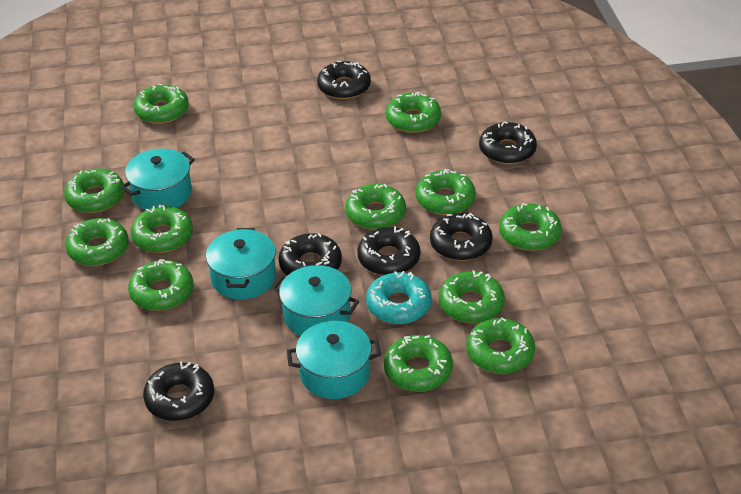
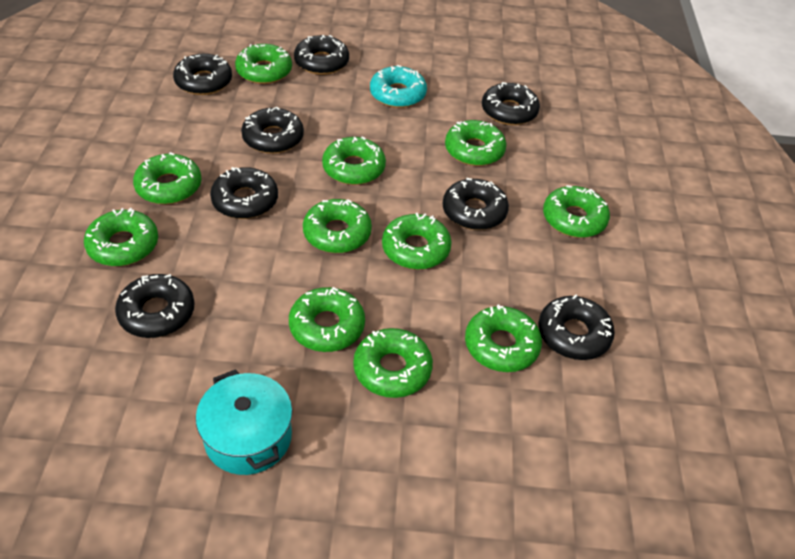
black donut: 6 -> 8
green donut: 12 -> 11
turquoise pot: 4 -> 1

